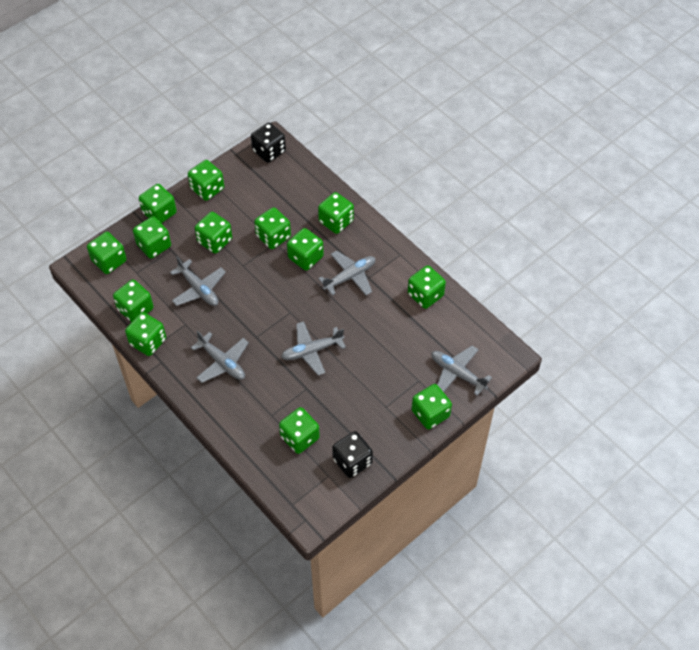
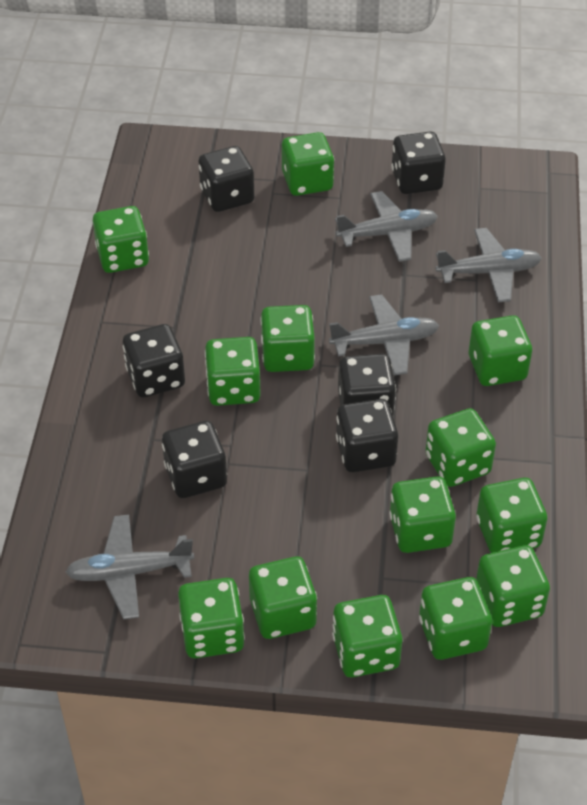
black dice: 2 -> 6
grey plane: 5 -> 4

